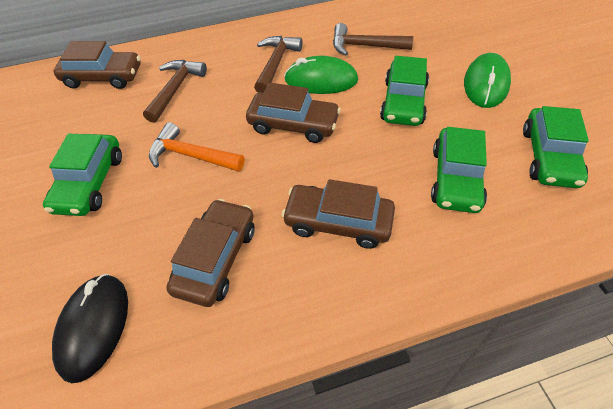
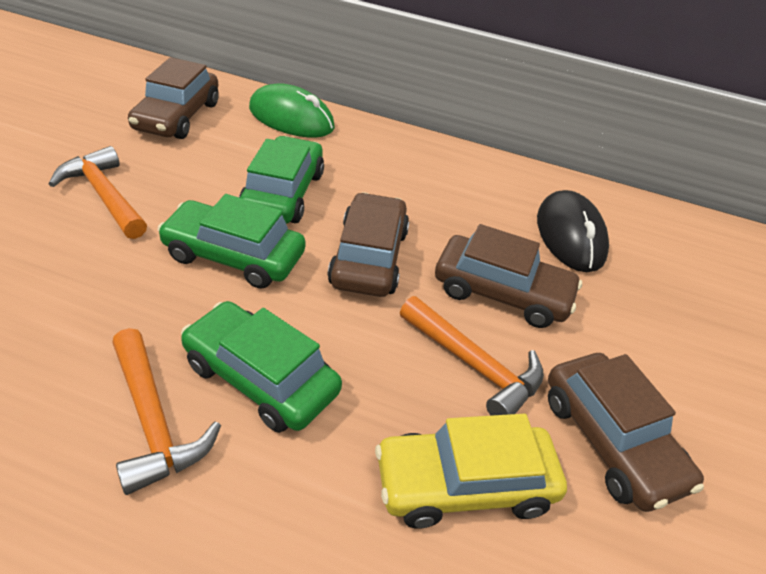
brown hammer: 3 -> 0
green car: 4 -> 3
green mouse: 2 -> 1
orange hammer: 1 -> 3
yellow car: 0 -> 1

